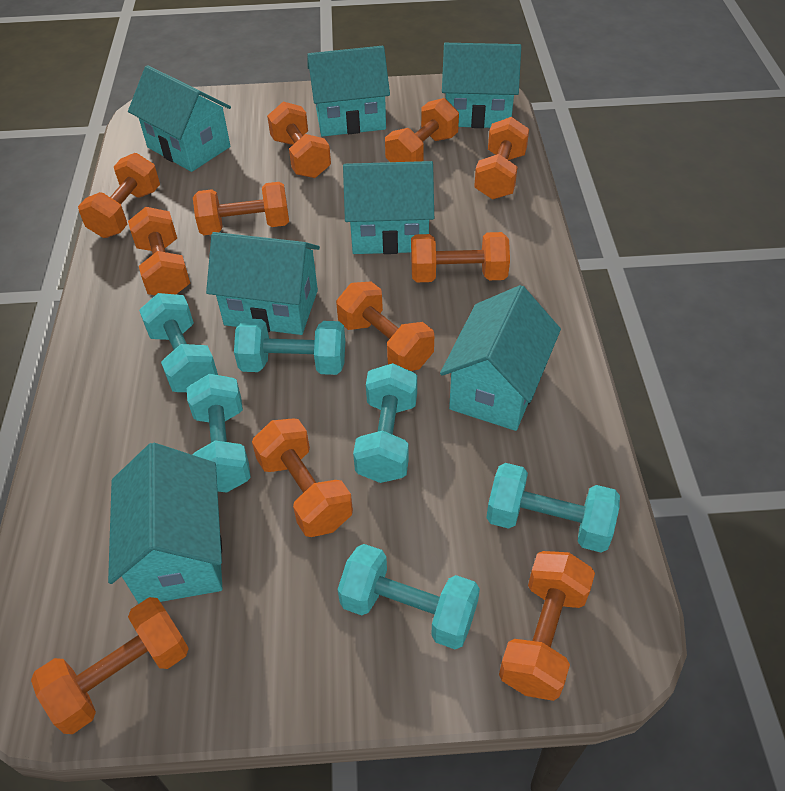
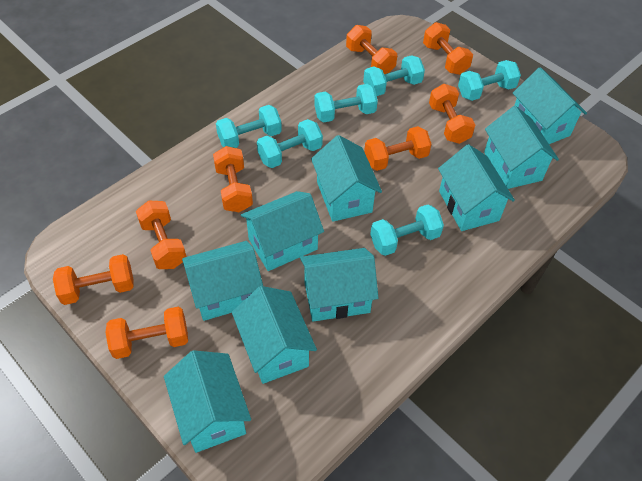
orange dumbbell: 11 -> 8
turquoise house: 7 -> 9

